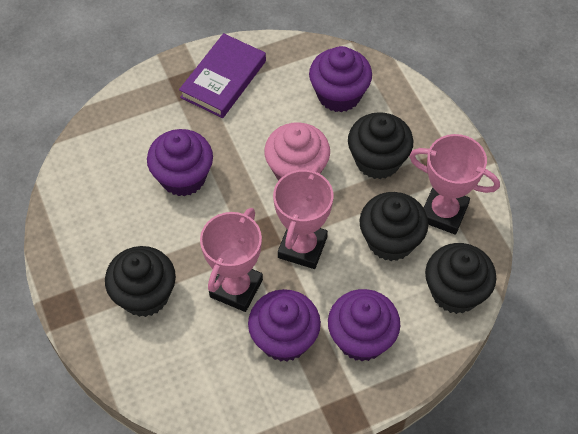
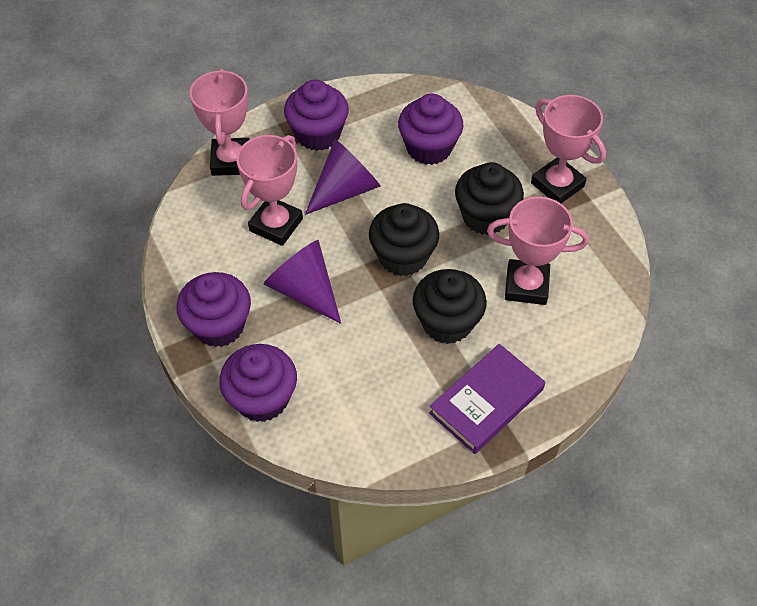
black cupcake: 4 -> 3
pink cupcake: 1 -> 0
pink trophy: 3 -> 4
purple cone: 0 -> 2

